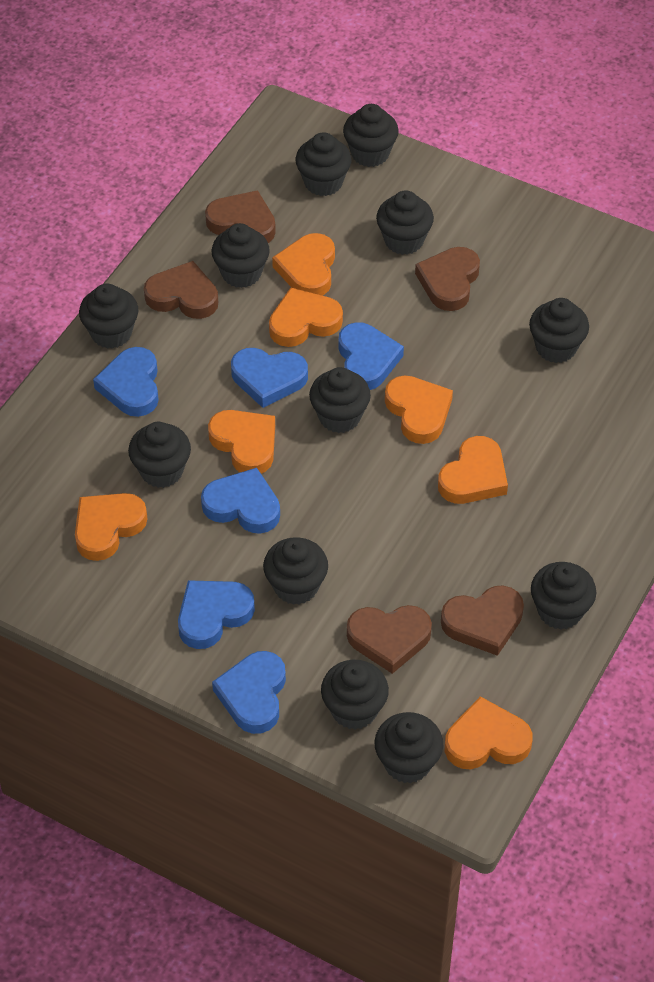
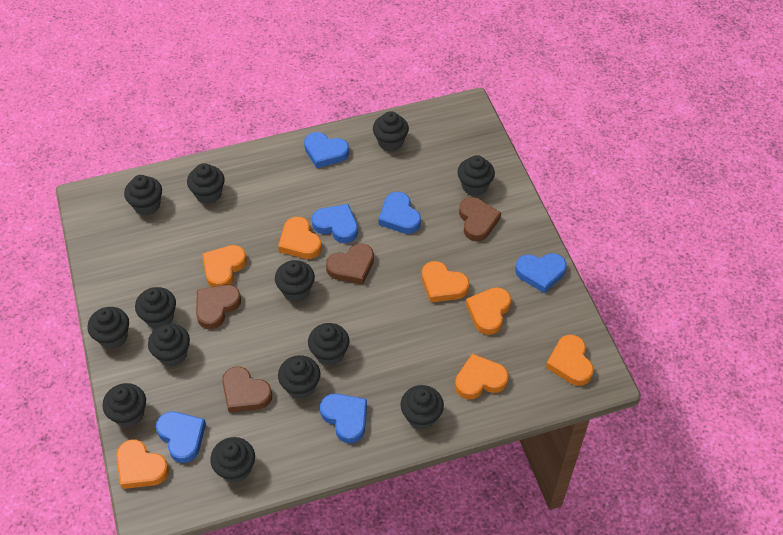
black cupcake: 12 -> 13
brown heart: 5 -> 4

